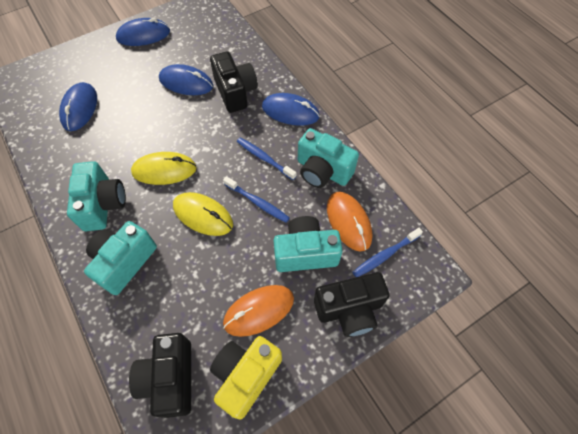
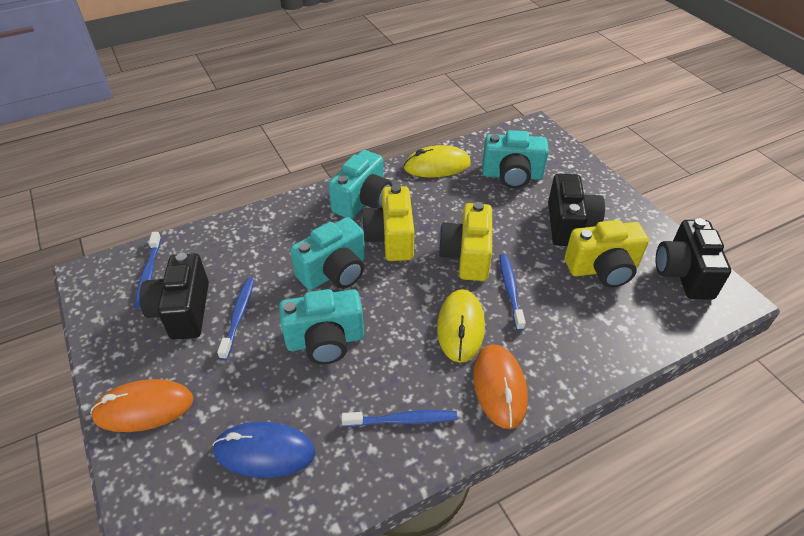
blue mouse: 4 -> 1
blue toothbrush: 3 -> 4
yellow camera: 1 -> 3

